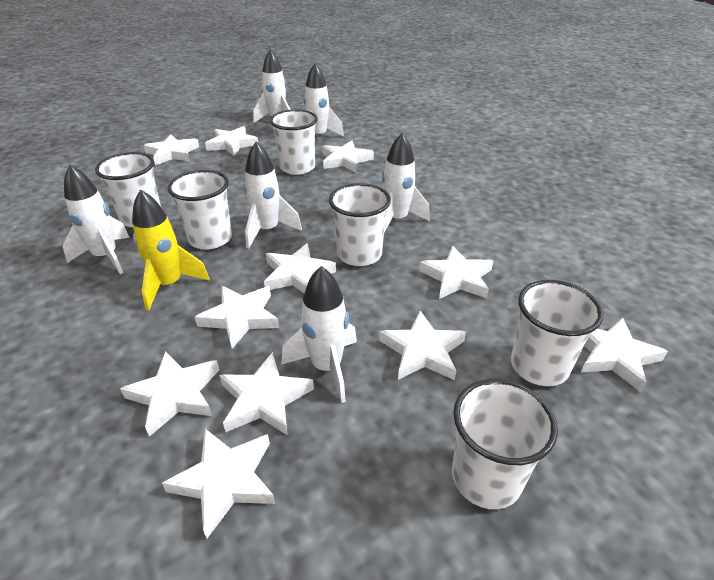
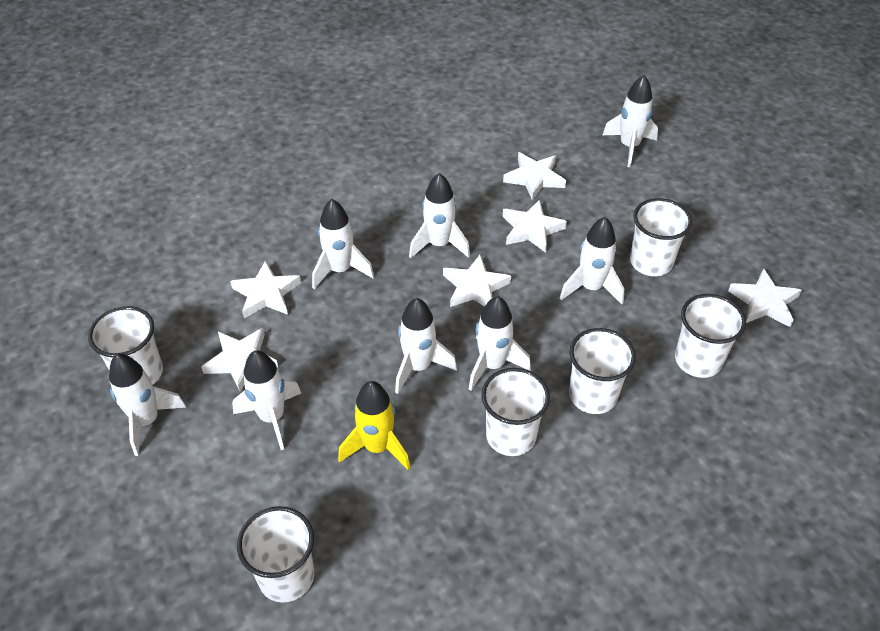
white rocket: 6 -> 8
white star: 11 -> 6

